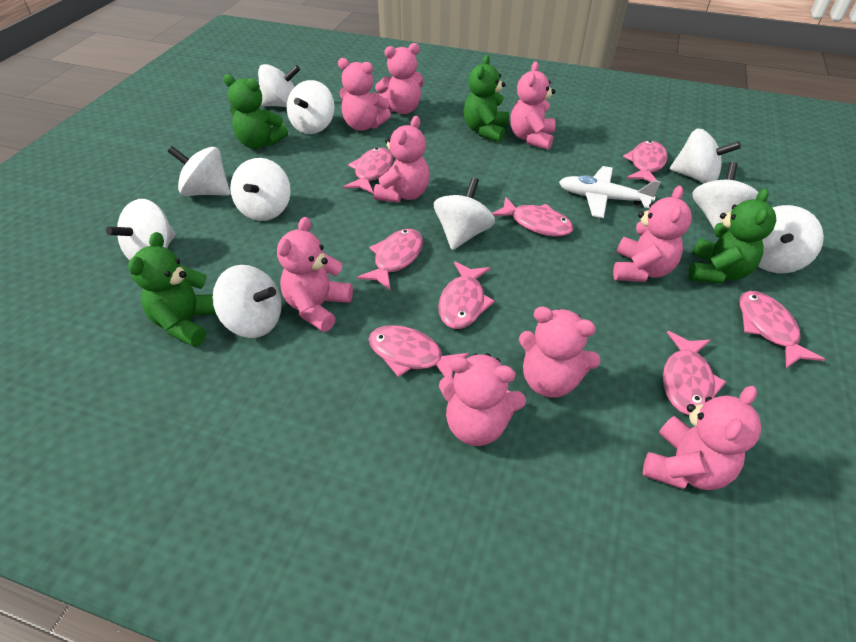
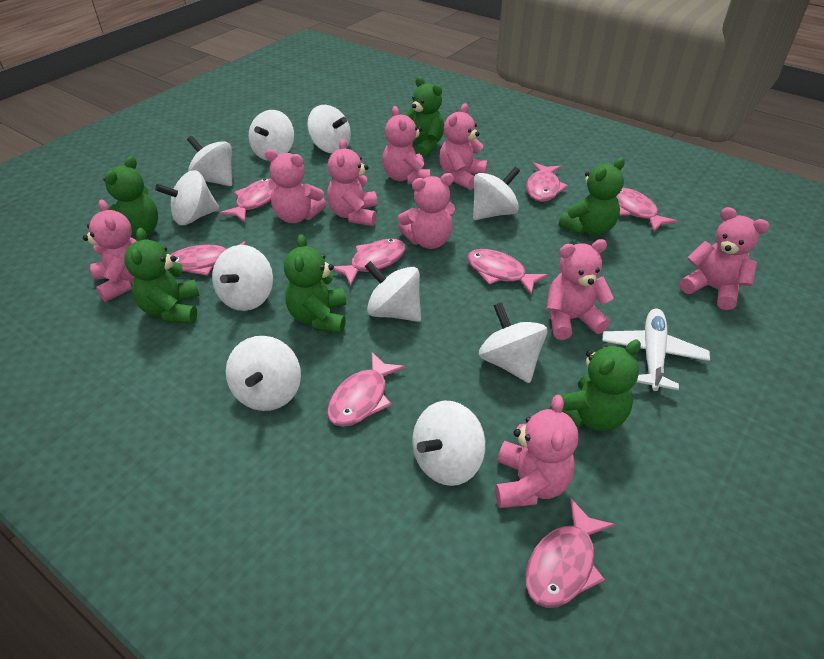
green teddy bear: 4 -> 6

